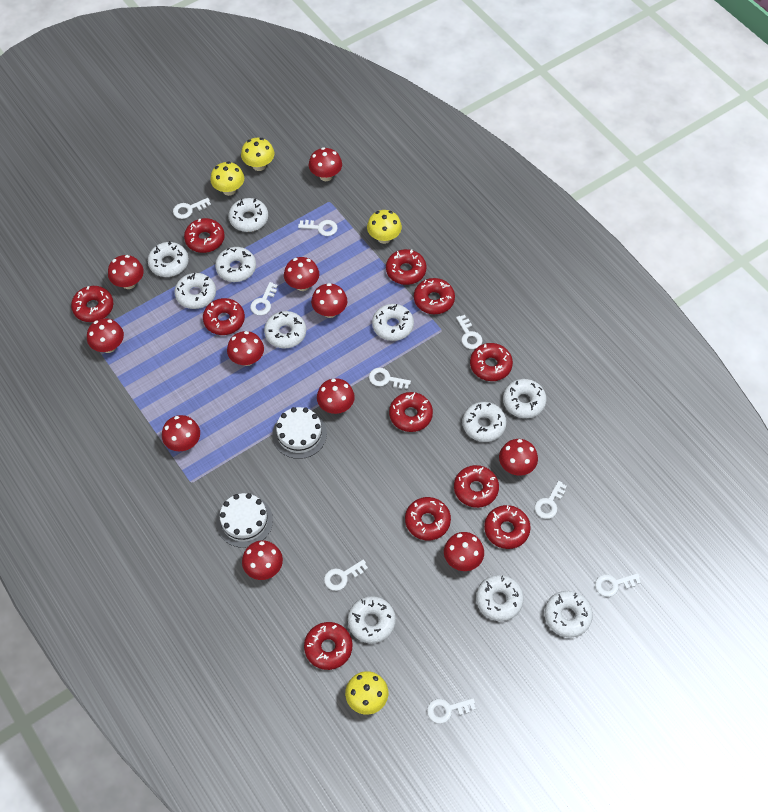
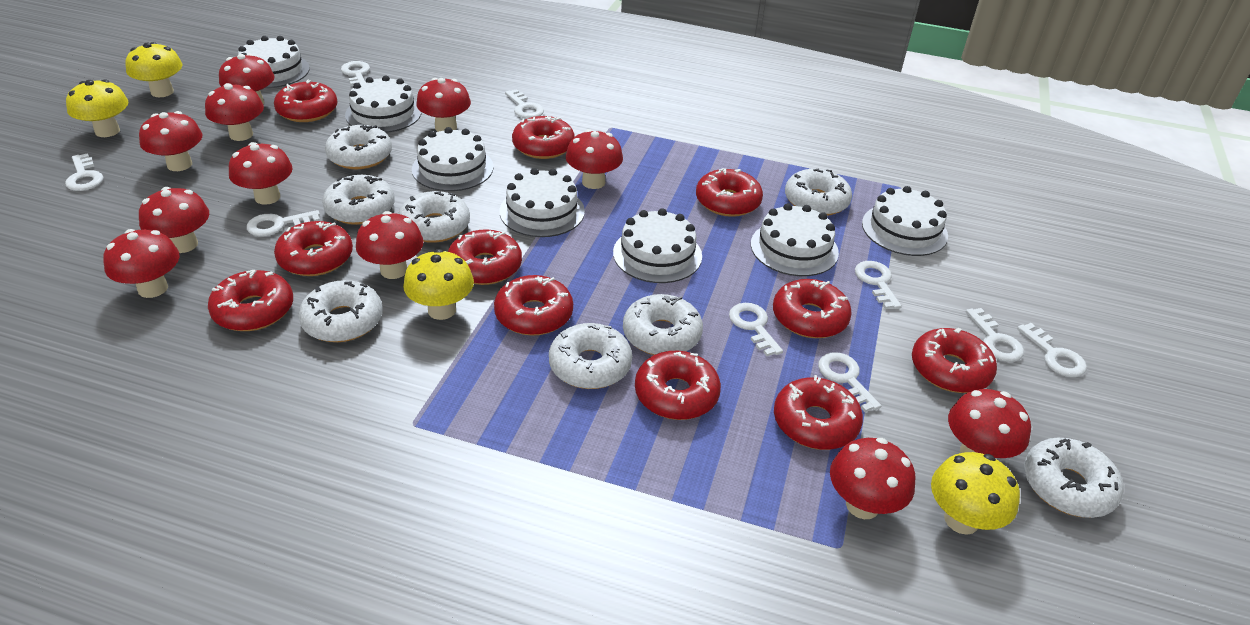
white cake: 2 -> 7
white donut: 11 -> 8

